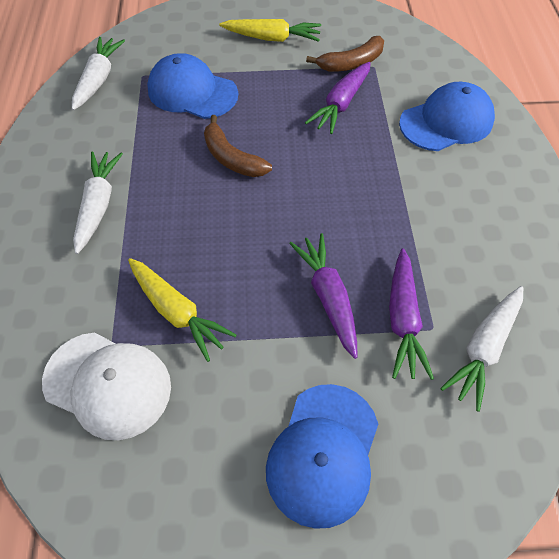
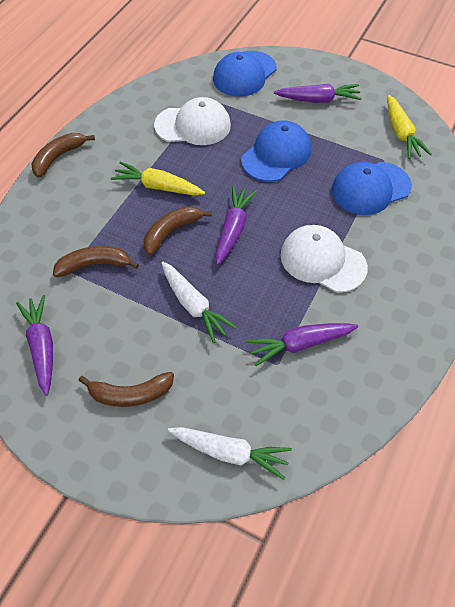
brown banana: 2 -> 4
purple carrot: 3 -> 4
white cap: 1 -> 2
white carrot: 3 -> 2

